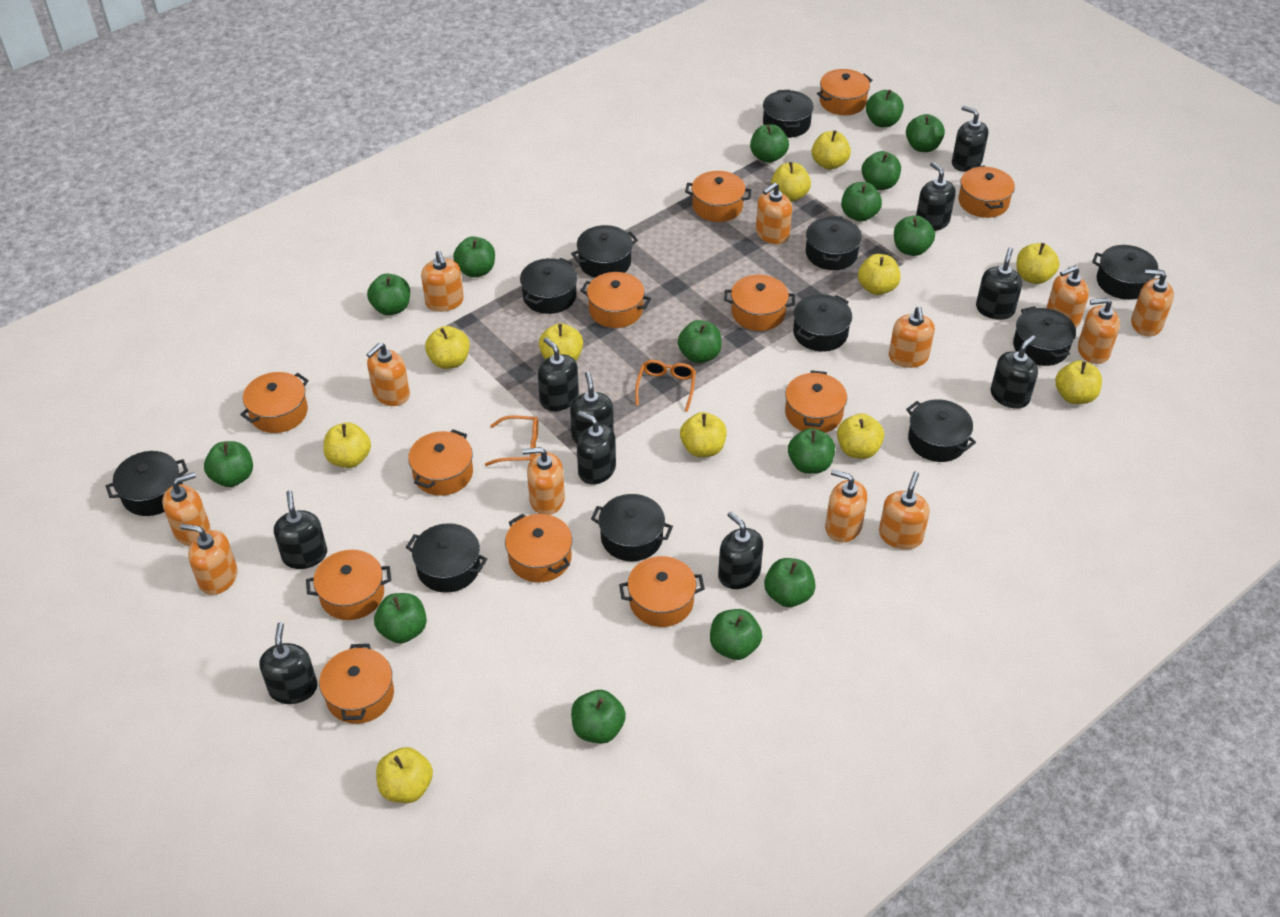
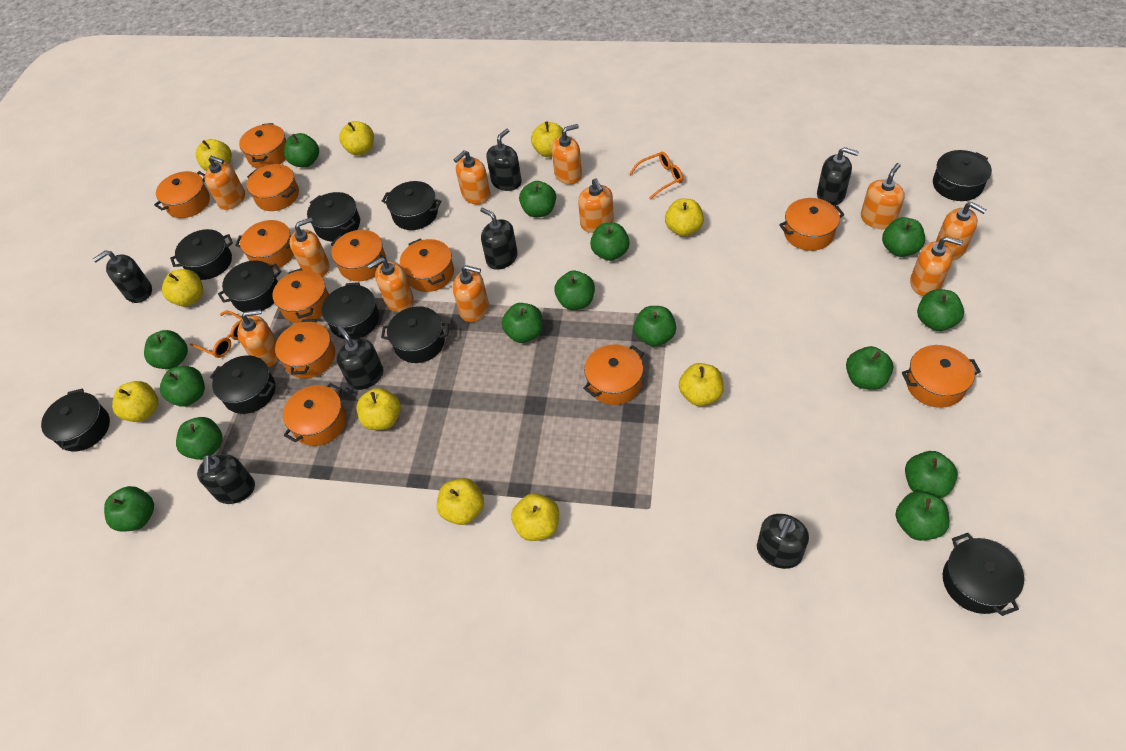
black pot: 11 -> 10
black soap dispenser: 10 -> 7
orange soap dispenser: 12 -> 11
yellow apple: 11 -> 10

